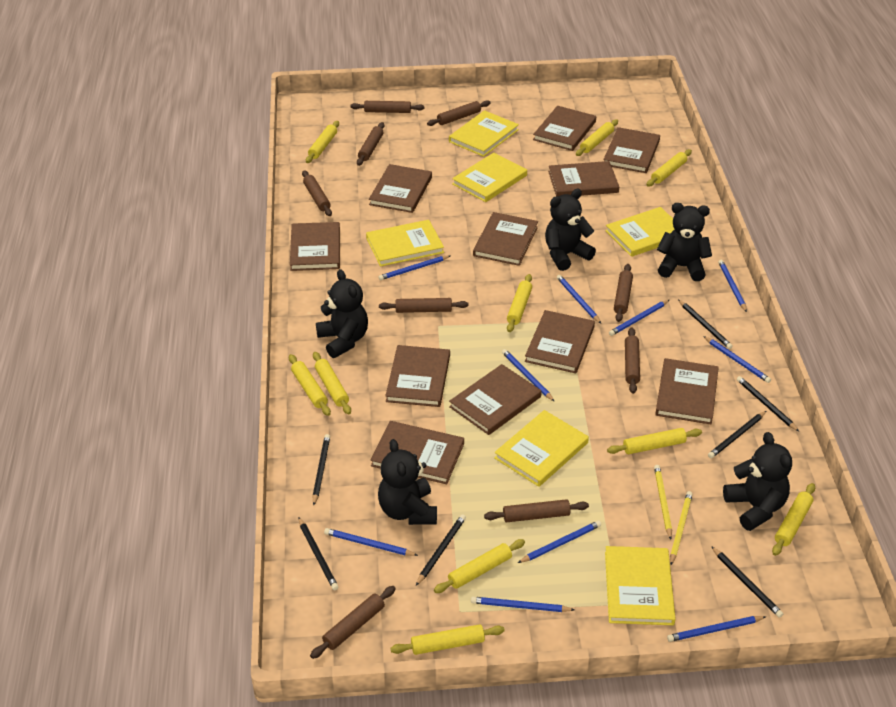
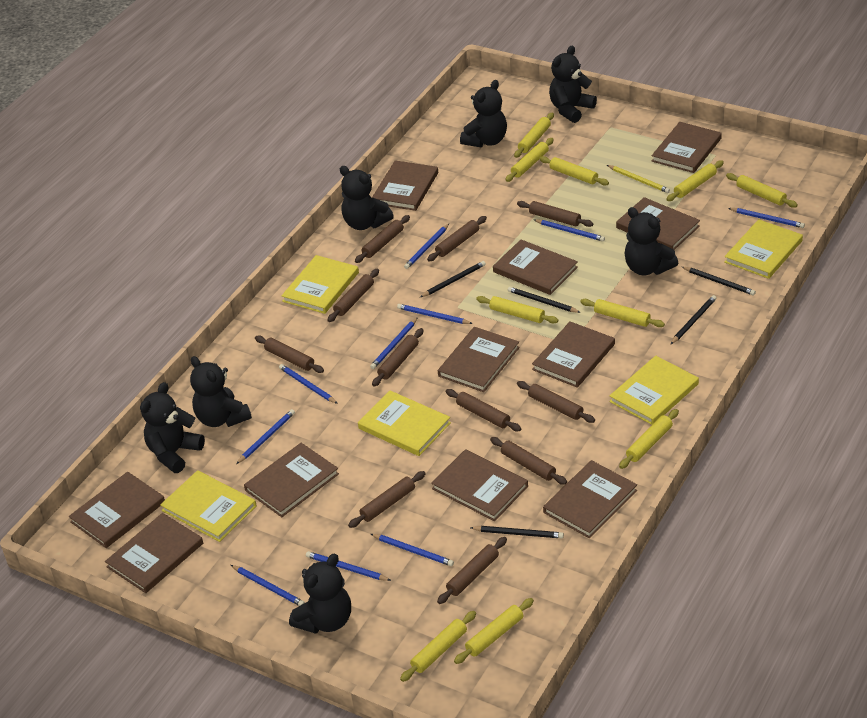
black pencil: 7 -> 5
black teddy bear: 5 -> 7
brown rolling pin: 9 -> 11
yellow book: 6 -> 5
yellow pencil: 2 -> 1

